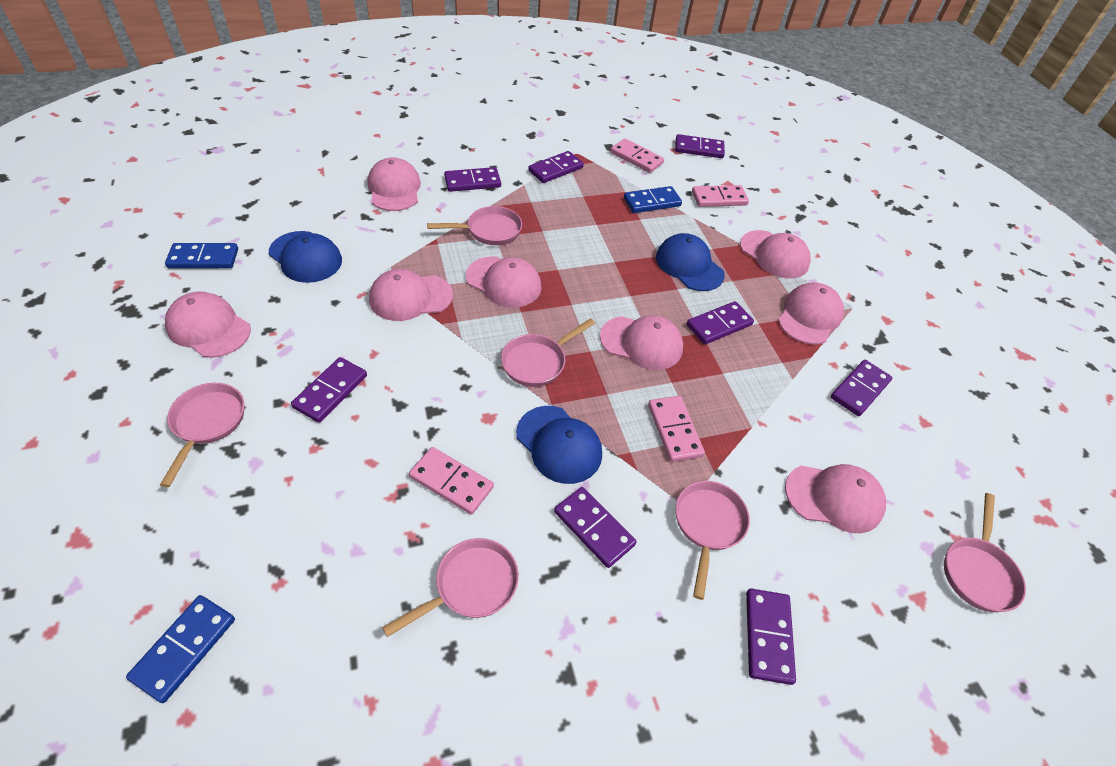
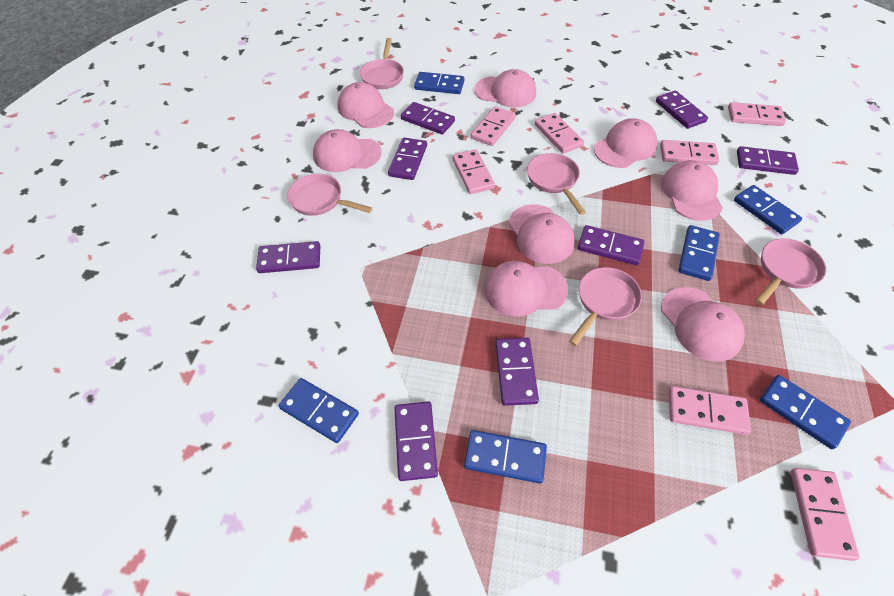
blue cap: 3 -> 0
blue domino: 3 -> 6
pink domino: 4 -> 7
pink pan: 6 -> 5

